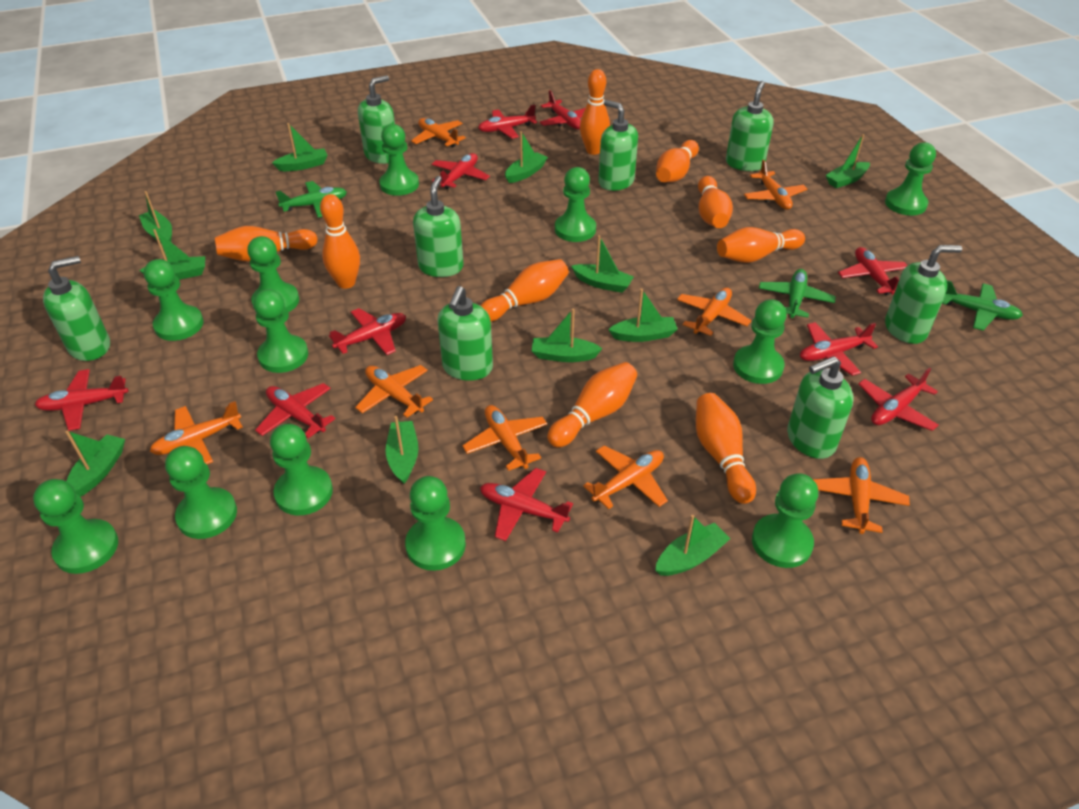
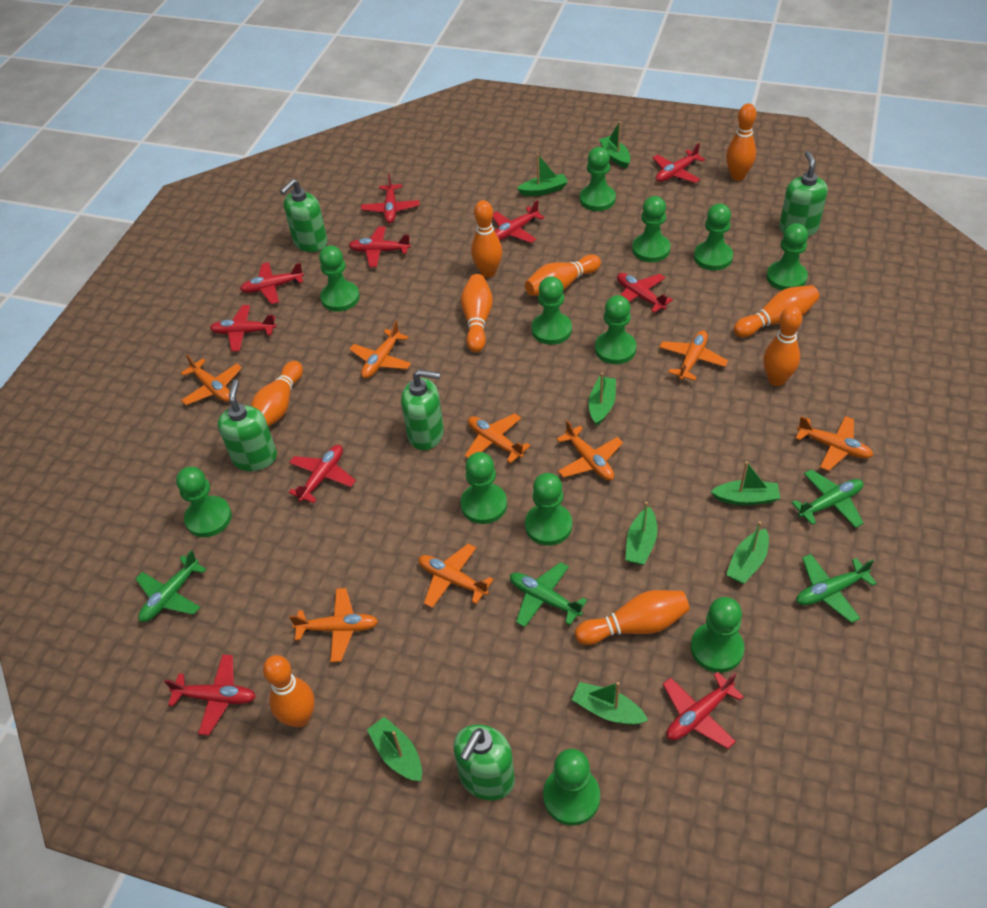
green boat: 11 -> 8
green plane: 3 -> 4
green soap dispenser: 8 -> 5

